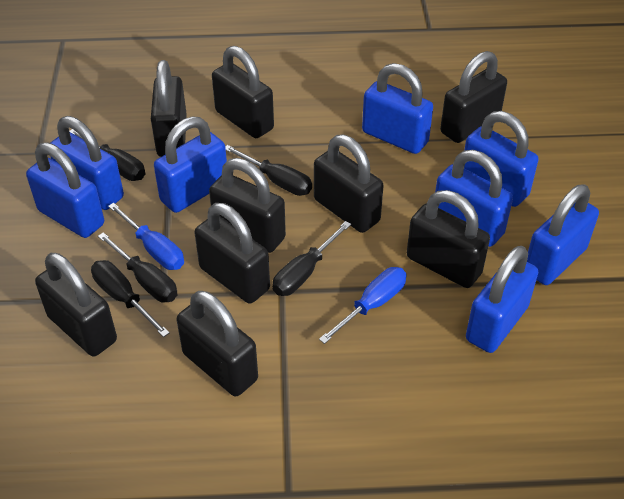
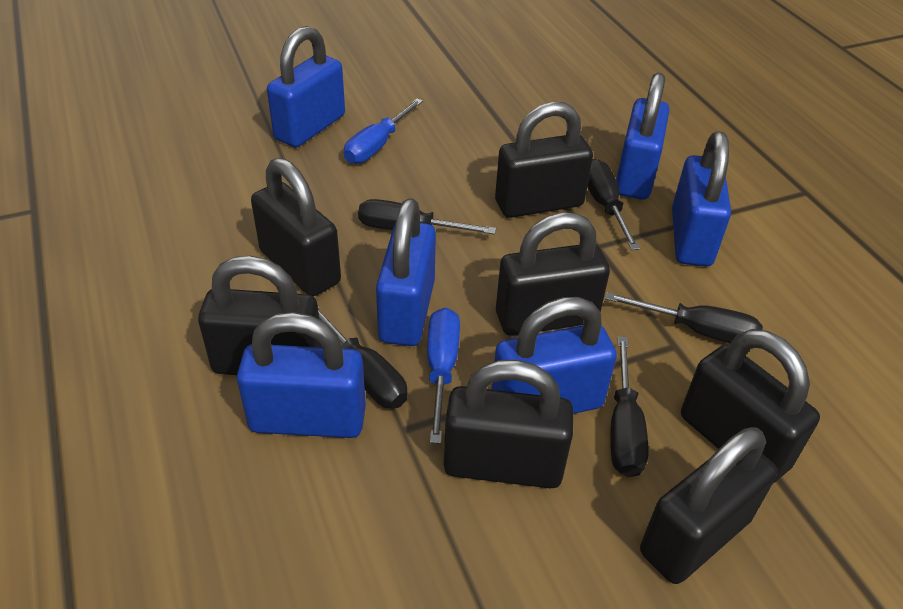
black padlock: 9 -> 7
blue padlock: 8 -> 6

